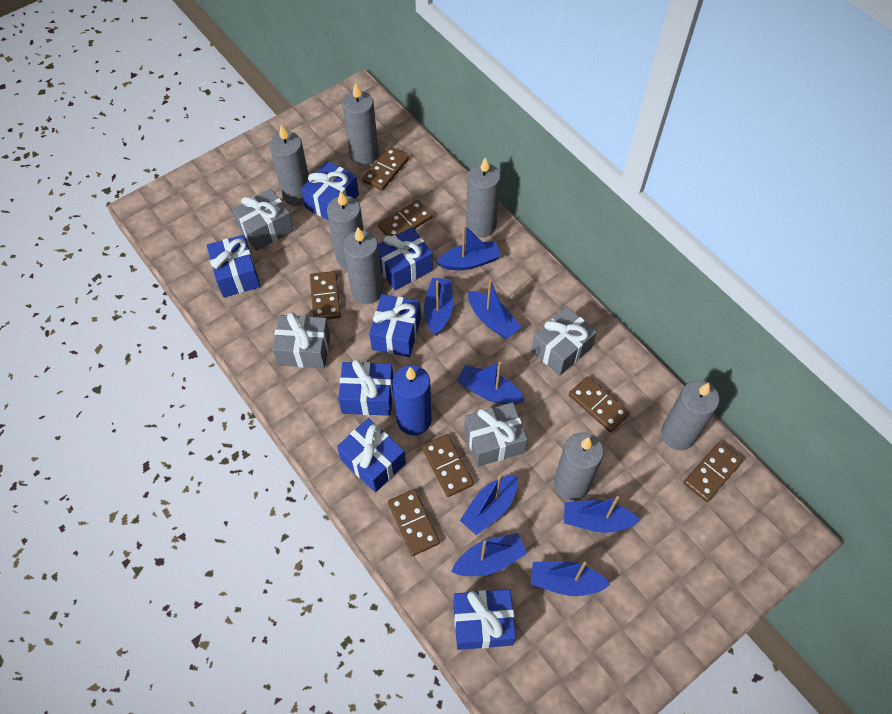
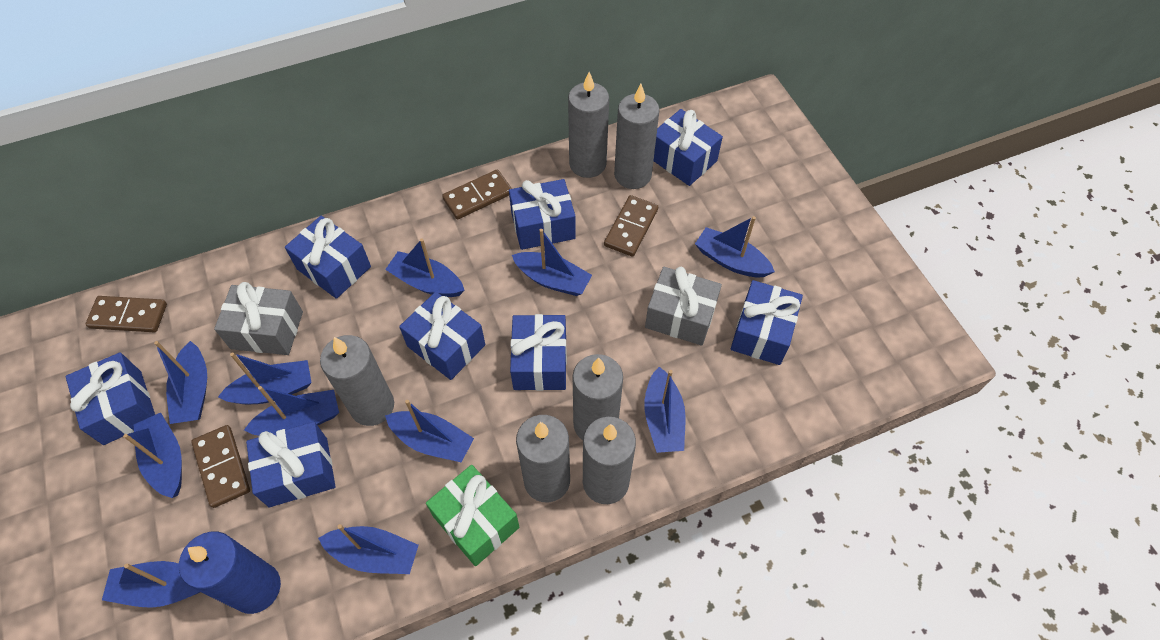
blue boat: 8 -> 11
blue gift: 7 -> 8
brown domino: 7 -> 4
green gift: 0 -> 1
grey candle: 7 -> 6
grey gift: 4 -> 2

